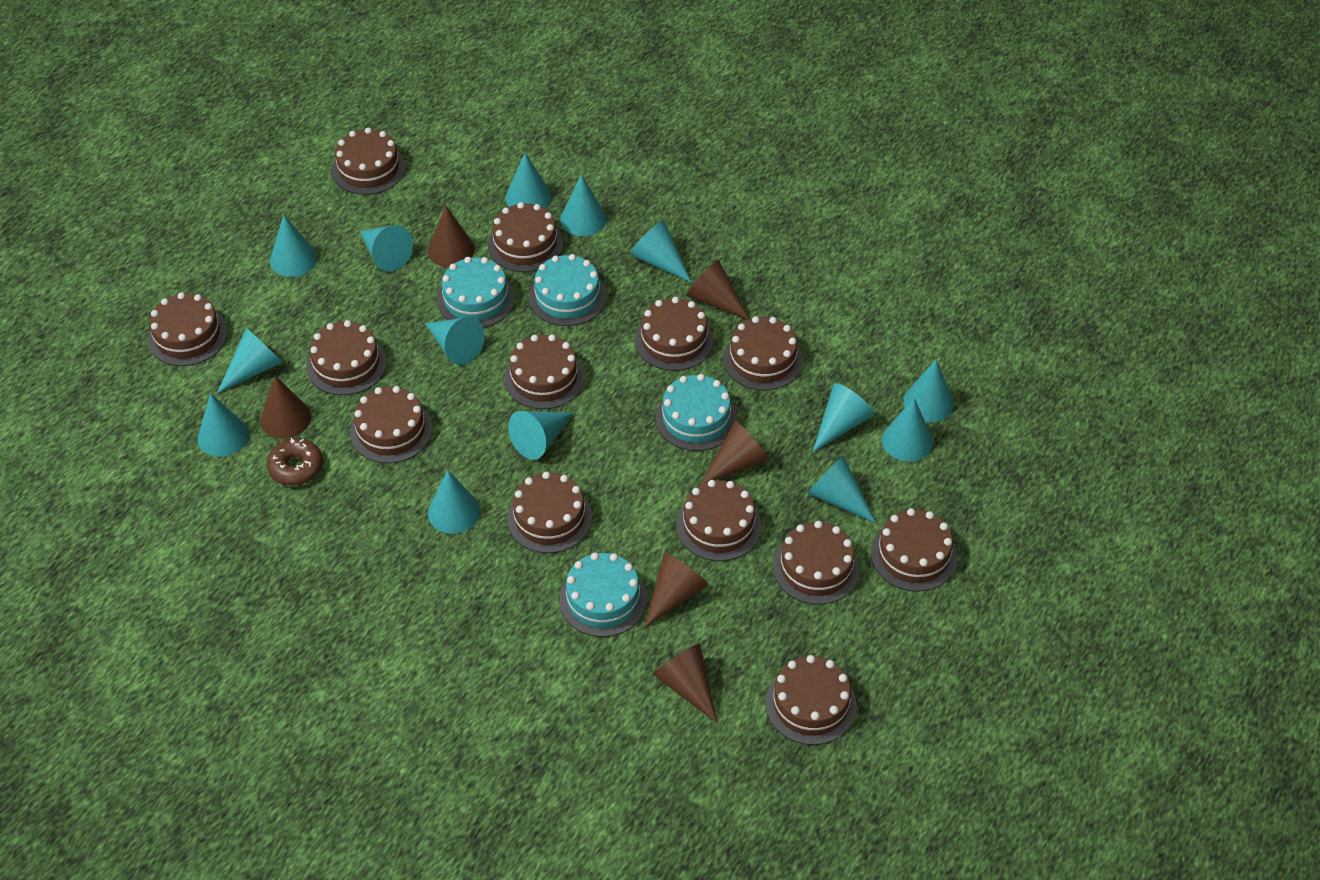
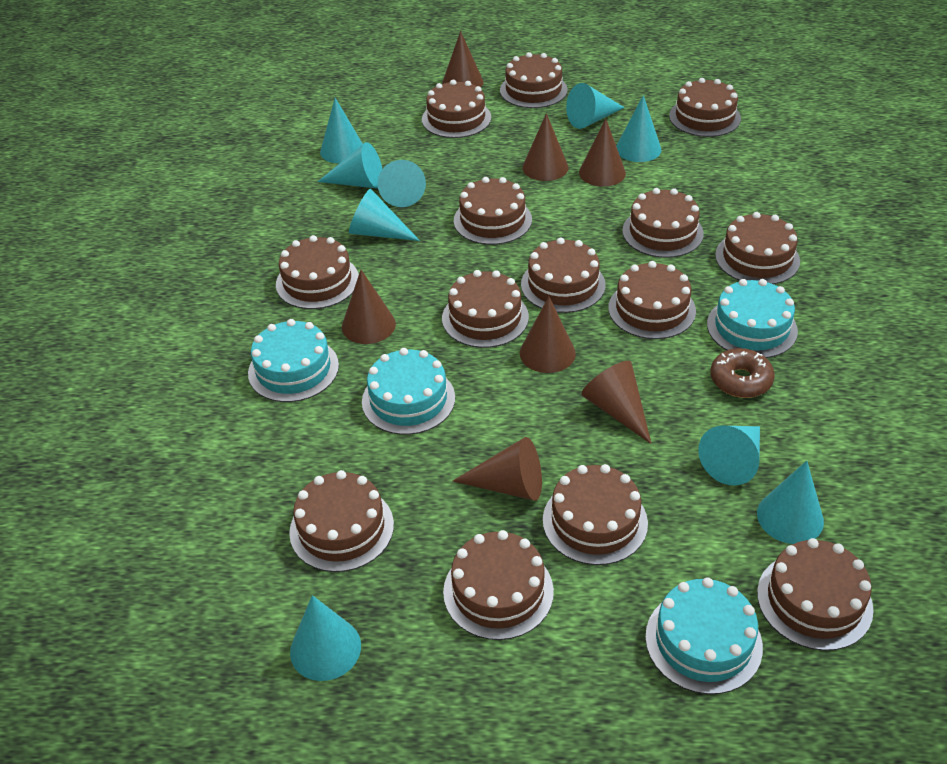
brown cake: 13 -> 14
brown cone: 6 -> 7
turquoise cone: 14 -> 9

